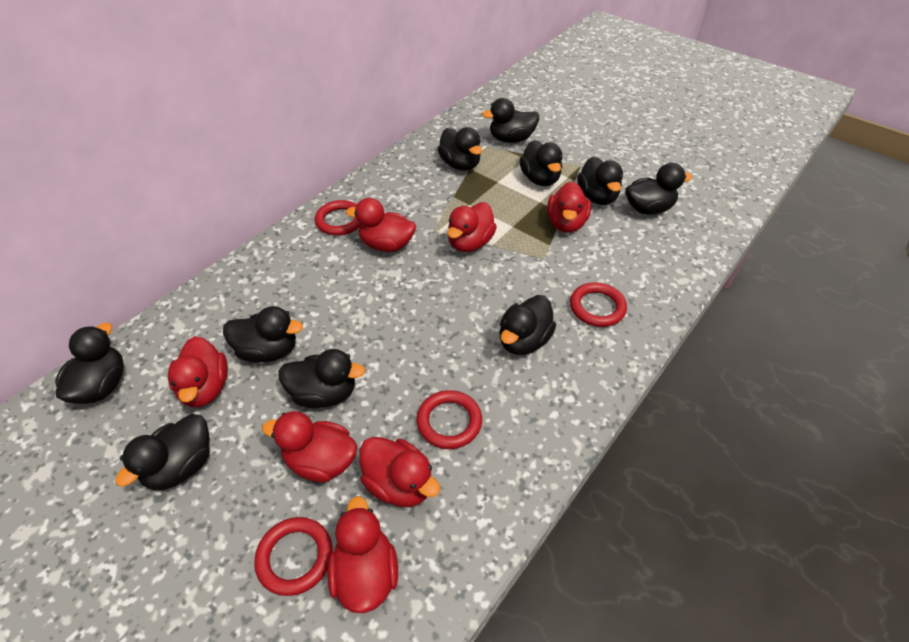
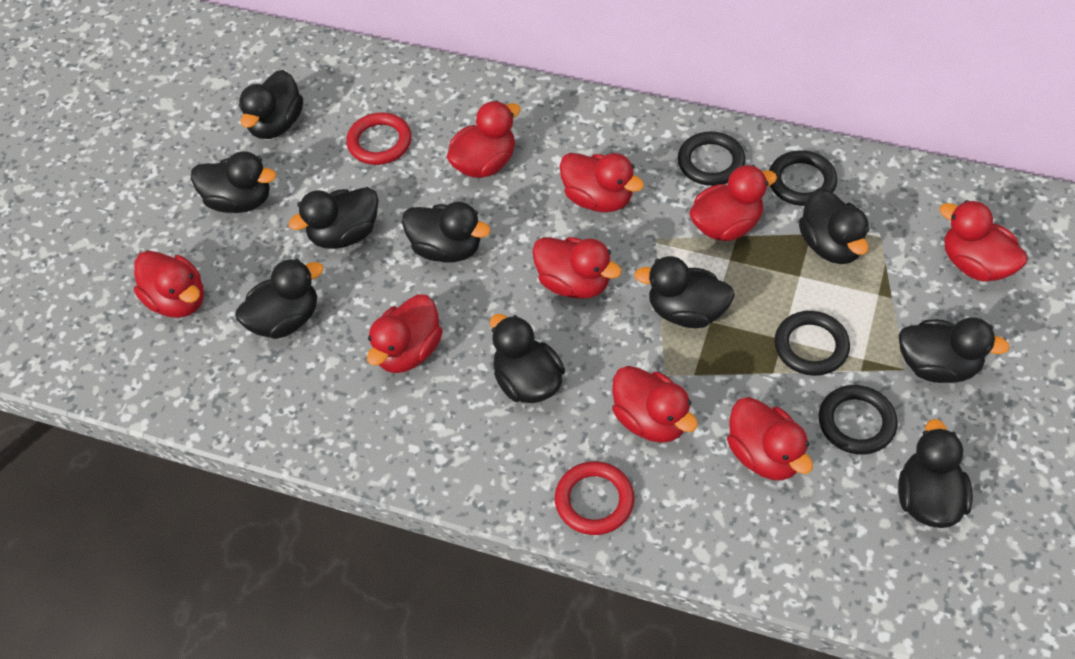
black ring: 0 -> 4
red duck: 7 -> 9
red ring: 4 -> 2

